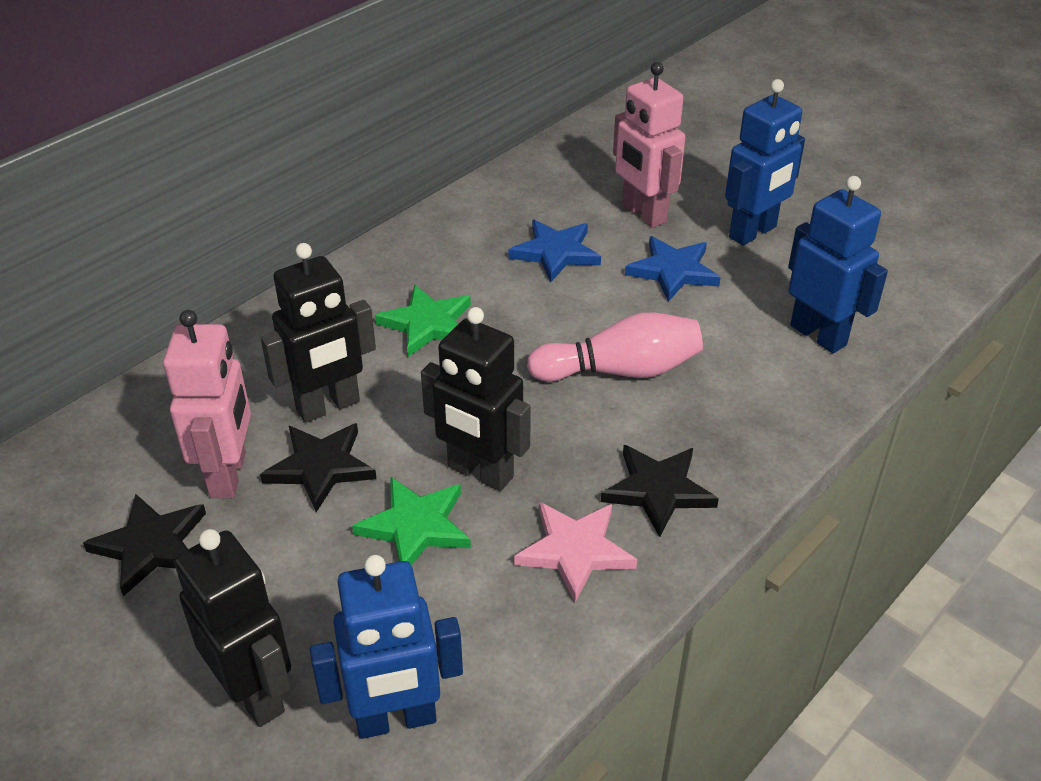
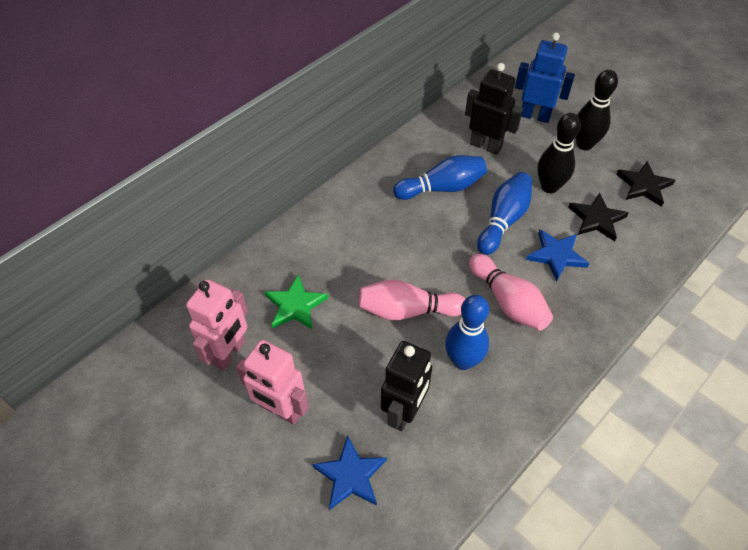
black bowling pin: 0 -> 2
black robot: 3 -> 2
black star: 3 -> 2
blue bowling pin: 0 -> 3
blue robot: 3 -> 1
green star: 2 -> 1
pink bowling pin: 1 -> 2
pink star: 1 -> 0

